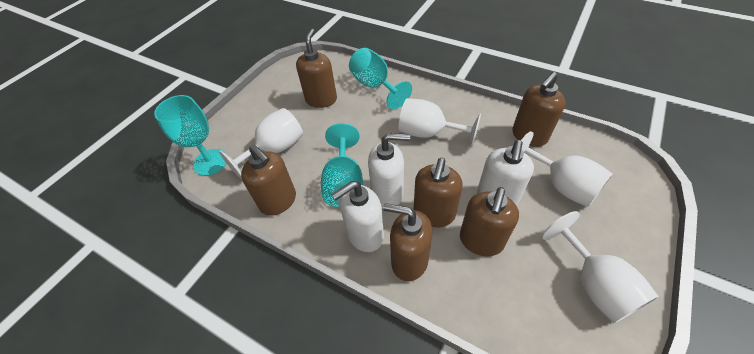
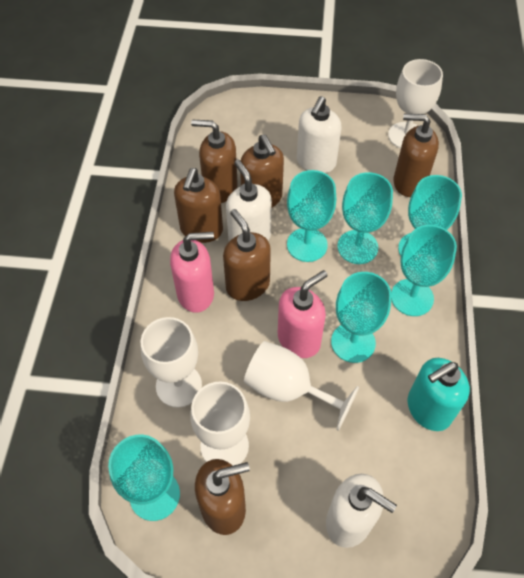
pink soap dispenser: 0 -> 2
turquoise goblet: 3 -> 6
turquoise soap dispenser: 0 -> 1

